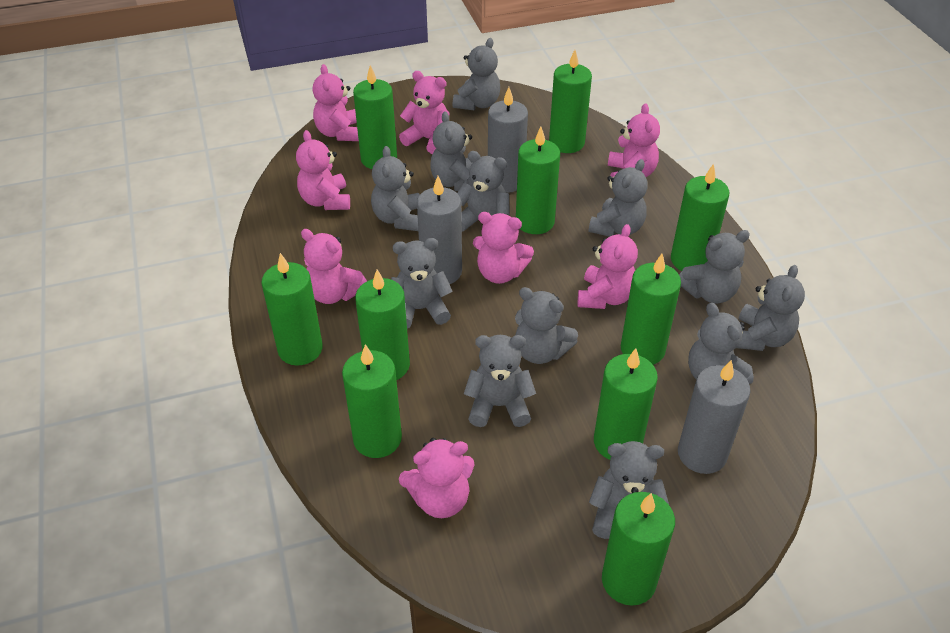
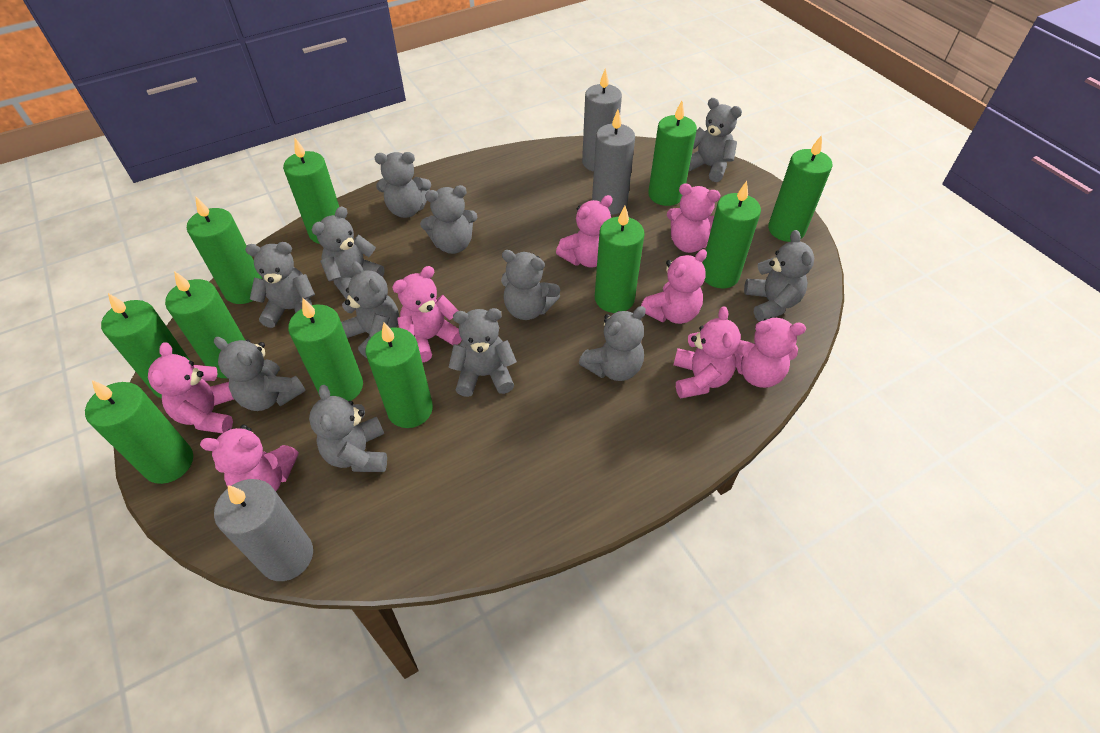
green candle: 10 -> 11

